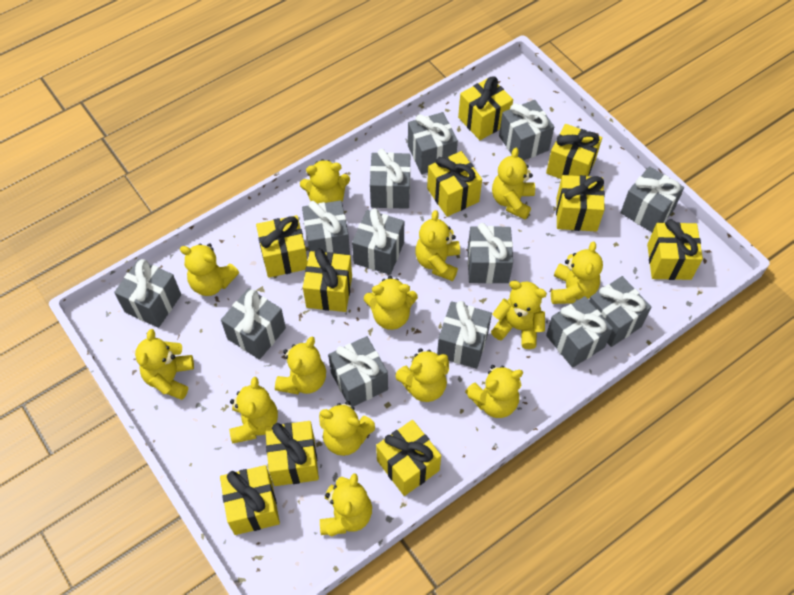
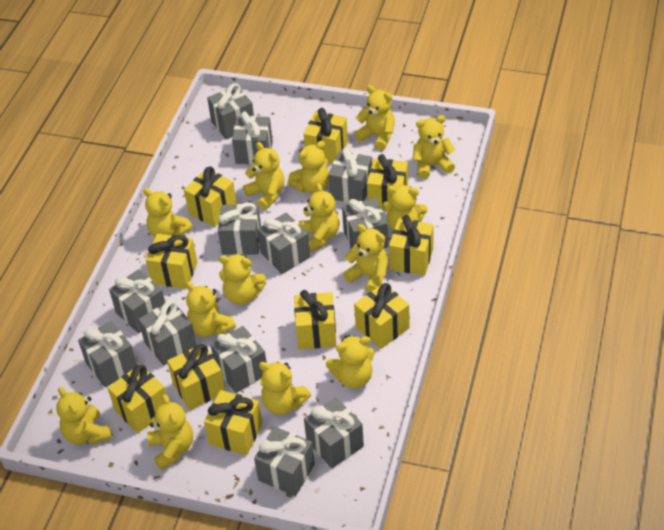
grey gift: 13 -> 12

